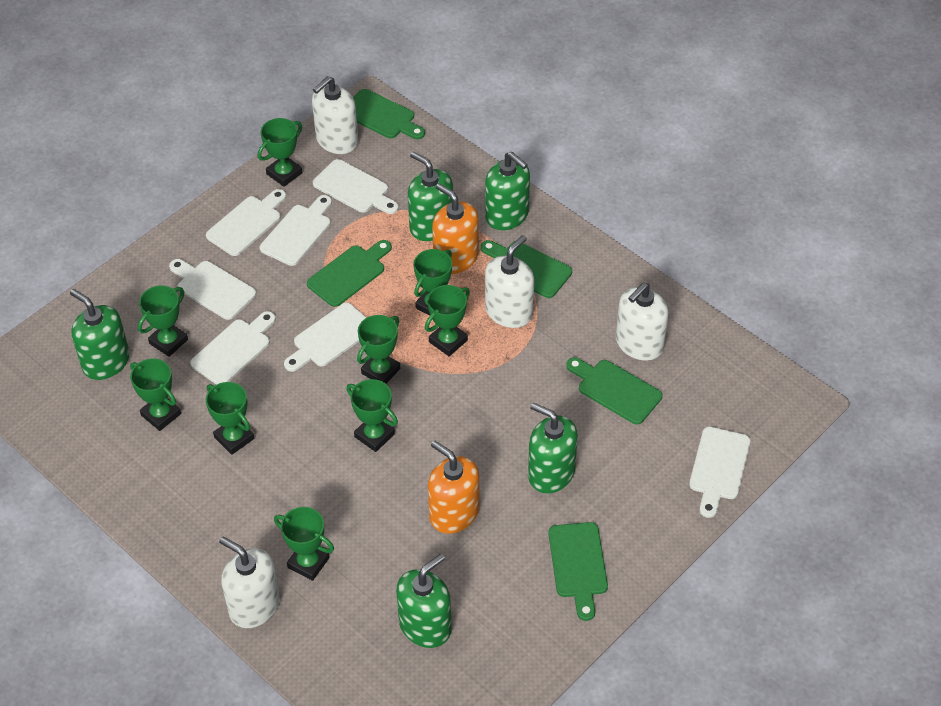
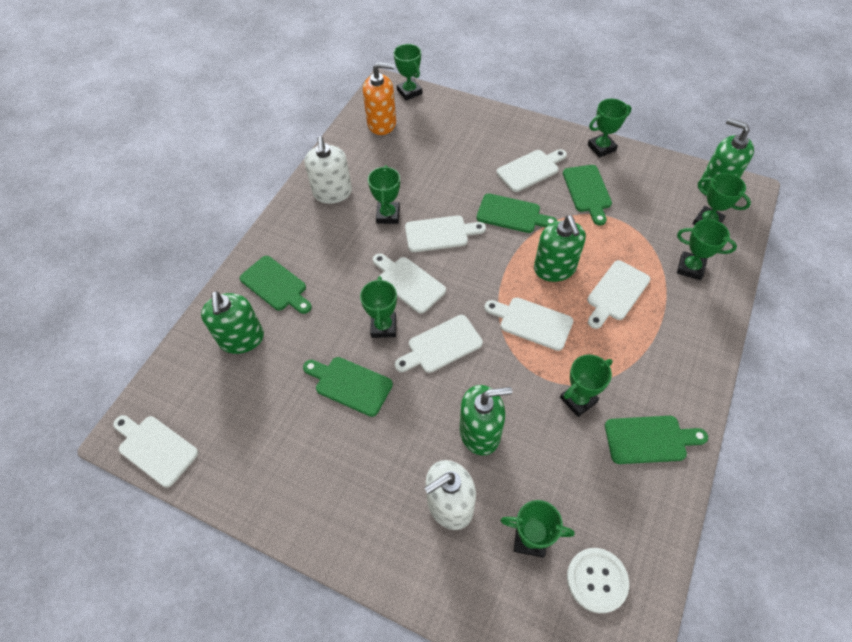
green soap dispenser: 5 -> 4
green trophy: 9 -> 8
orange soap dispenser: 2 -> 1
white button: 0 -> 1
white soap dispenser: 4 -> 2

